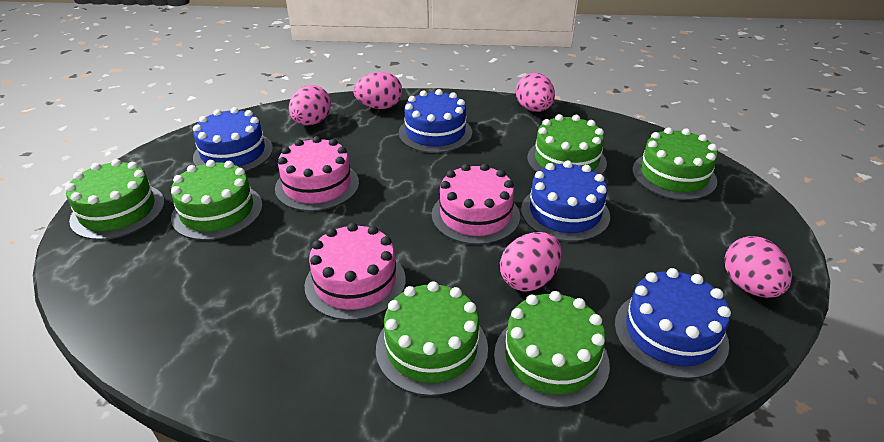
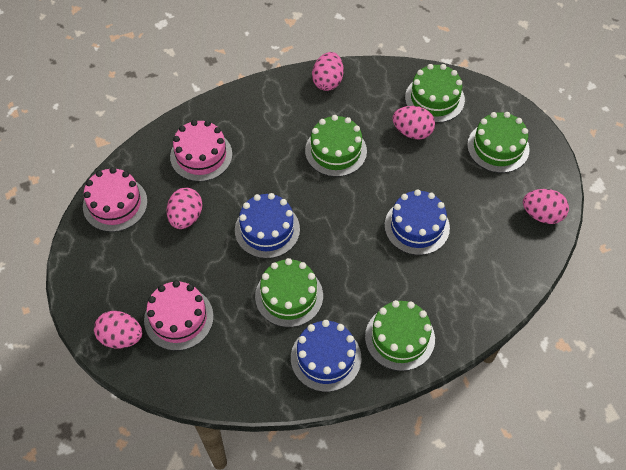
blue cake: 4 -> 3
green cake: 6 -> 5

